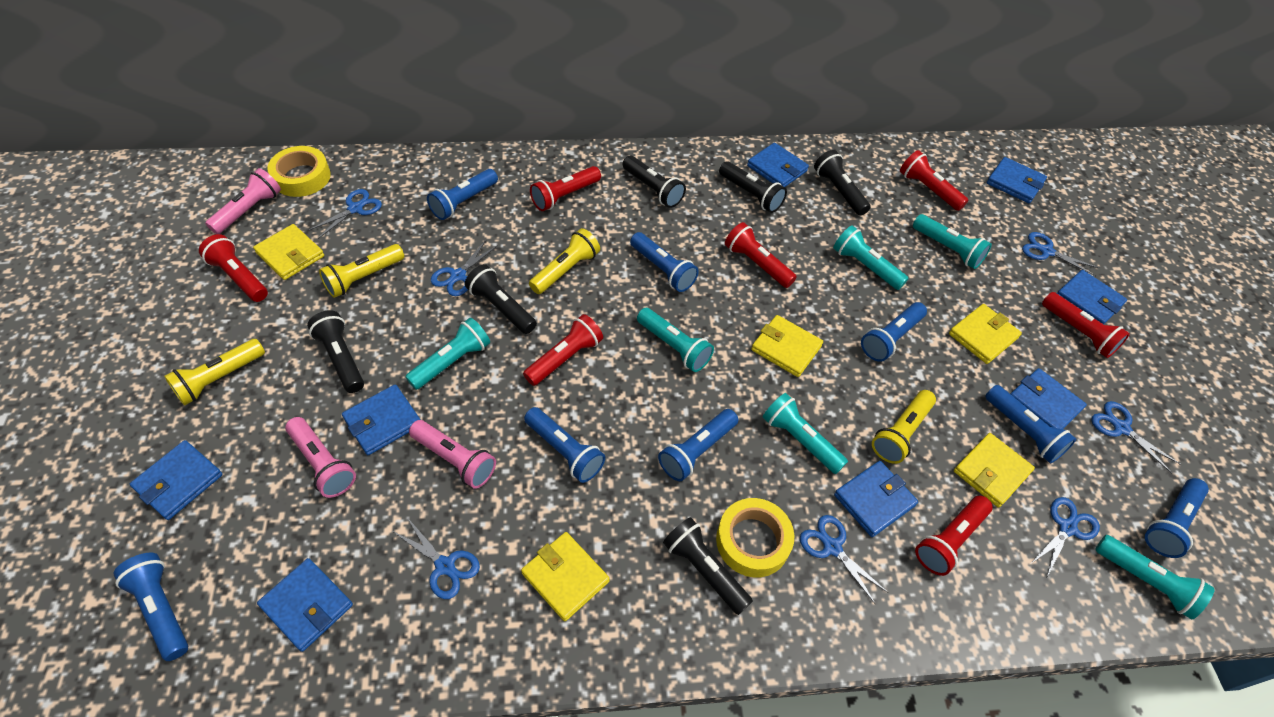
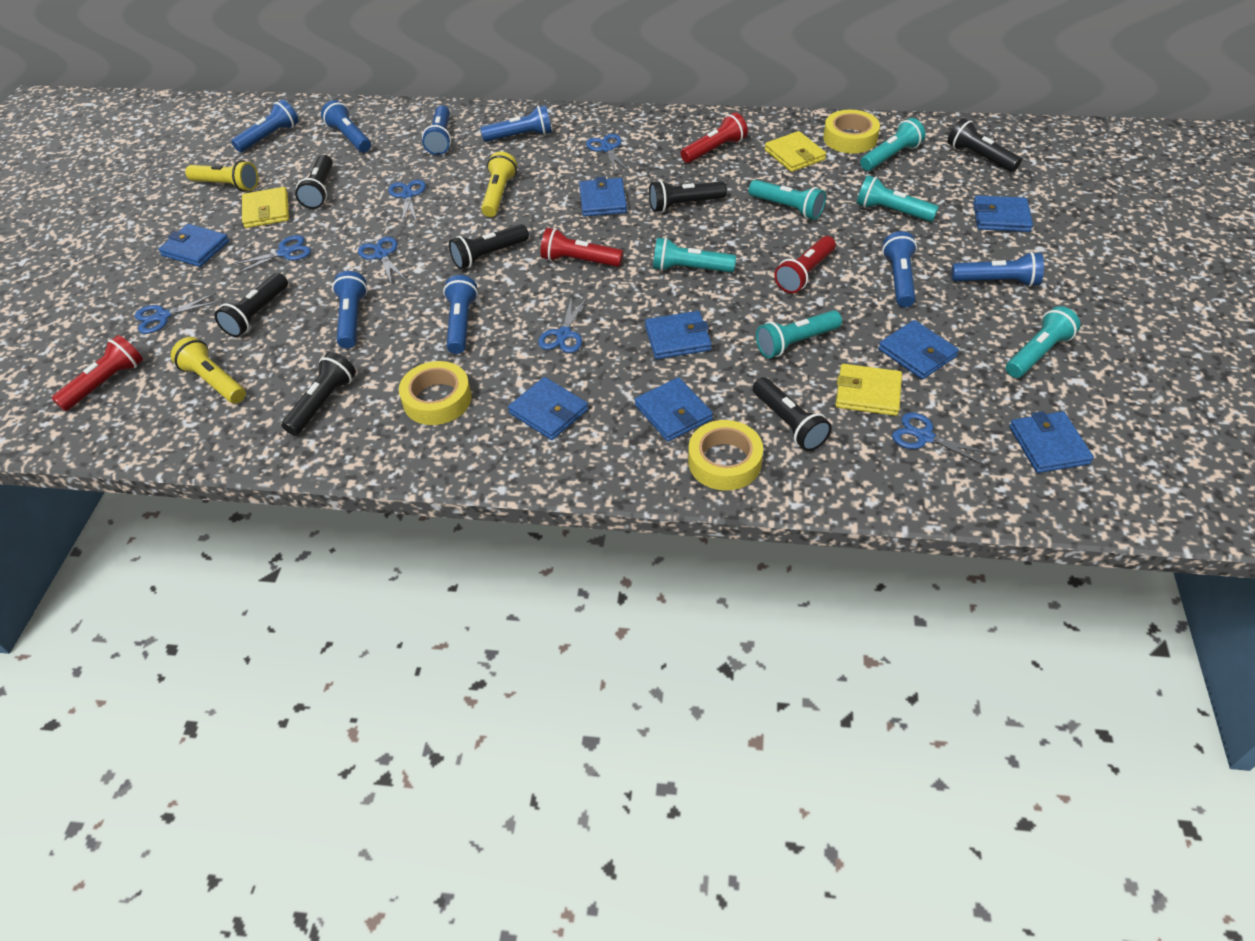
black flashlight: 6 -> 7
pink flashlight: 3 -> 0
red flashlight: 7 -> 4
yellow flashlight: 4 -> 3
yellow tape: 2 -> 3
yellow wallet: 5 -> 3

